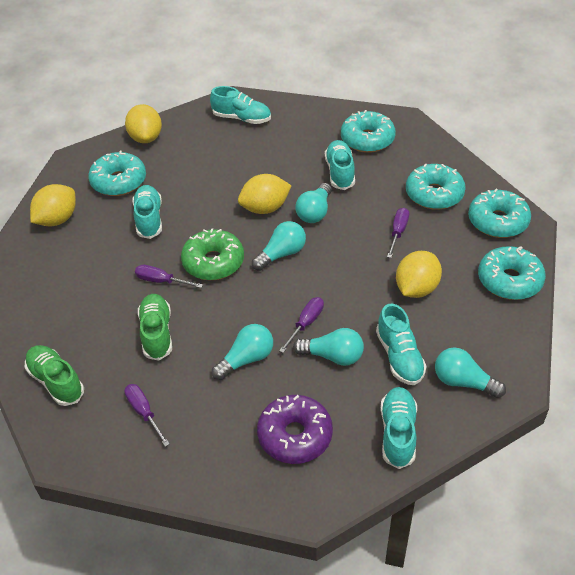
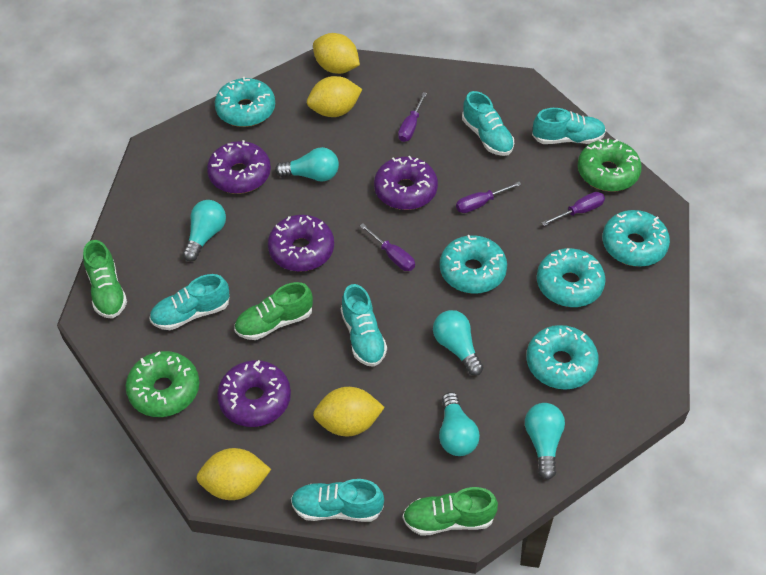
green donut: 1 -> 2
green shoe: 2 -> 3
purple donut: 1 -> 4

